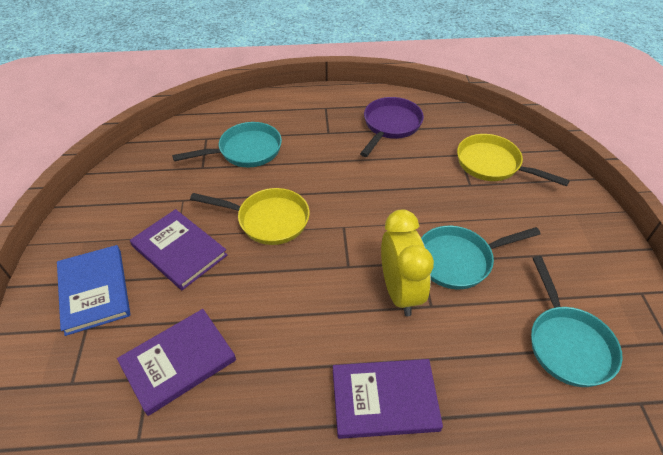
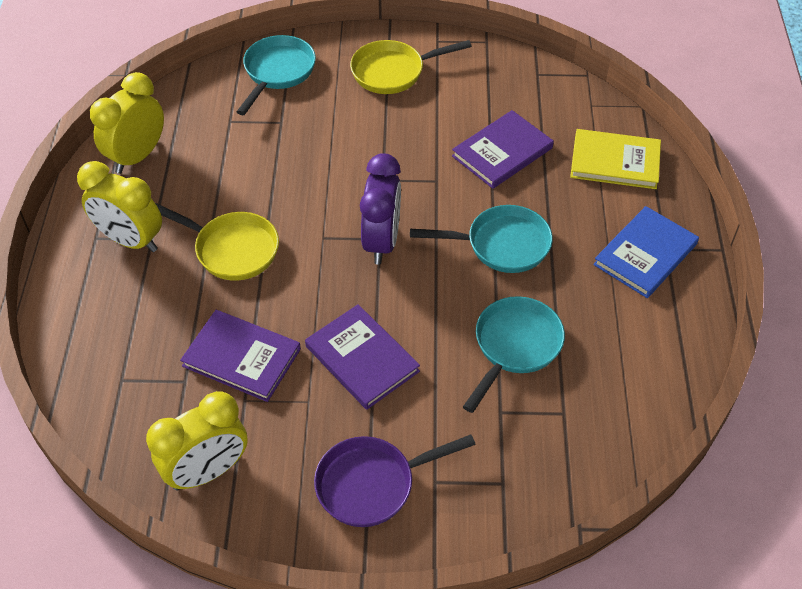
purple clock: 0 -> 1
yellow book: 0 -> 1
yellow clock: 1 -> 3

